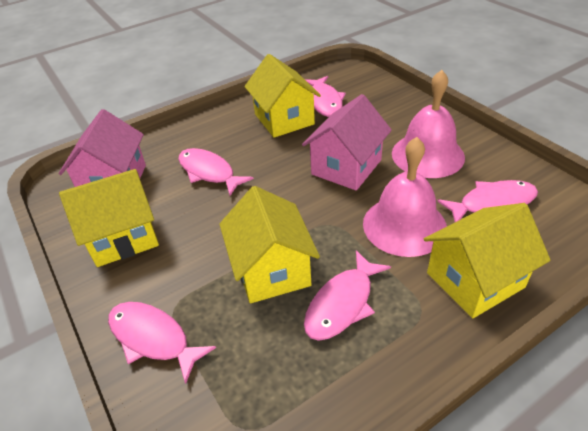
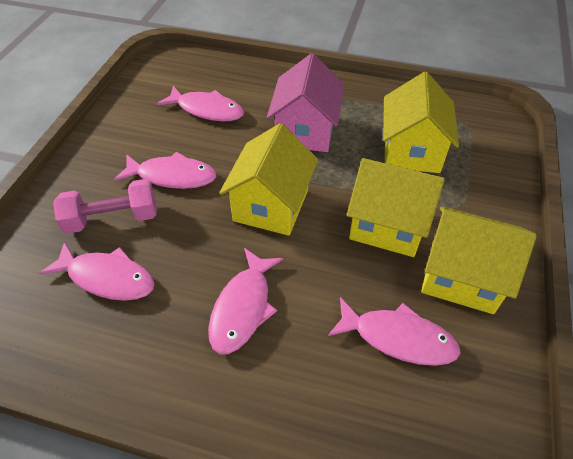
pink bell: 2 -> 0
pink dumbbell: 0 -> 1
pink house: 2 -> 1

